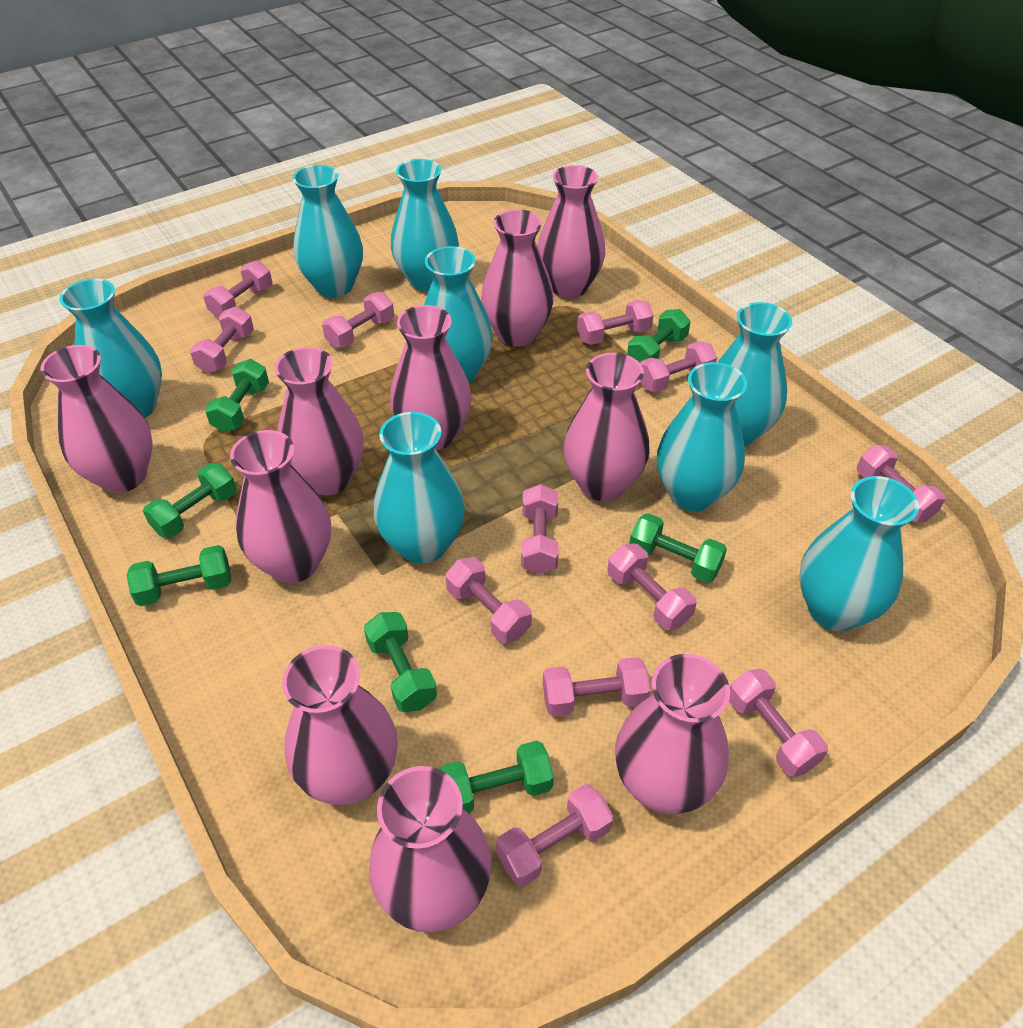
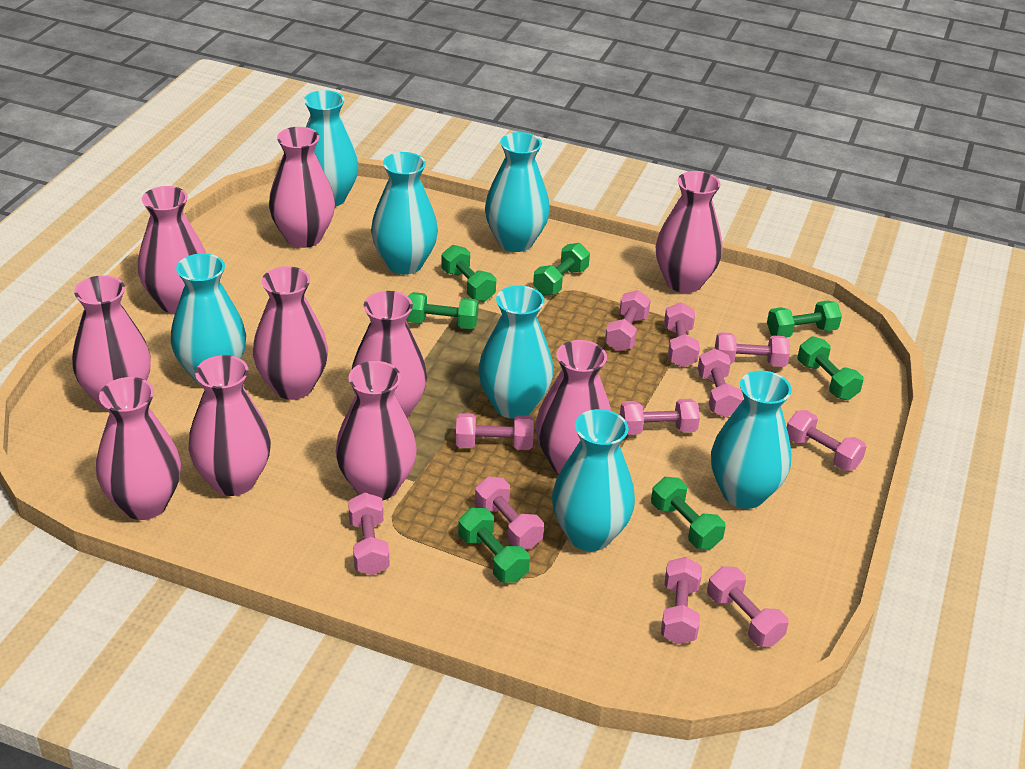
pink dumbbell: 12 -> 11
turquoise vase: 8 -> 7

